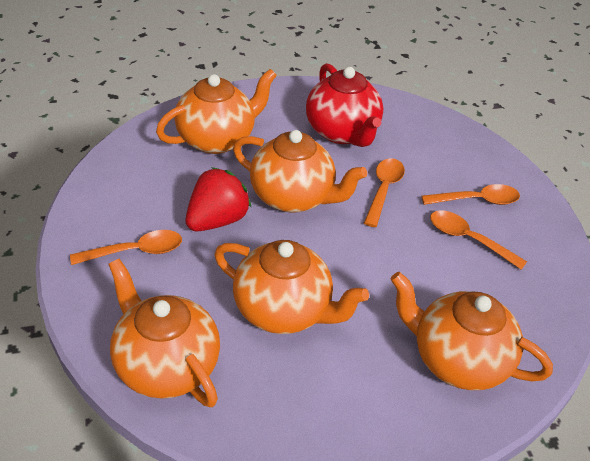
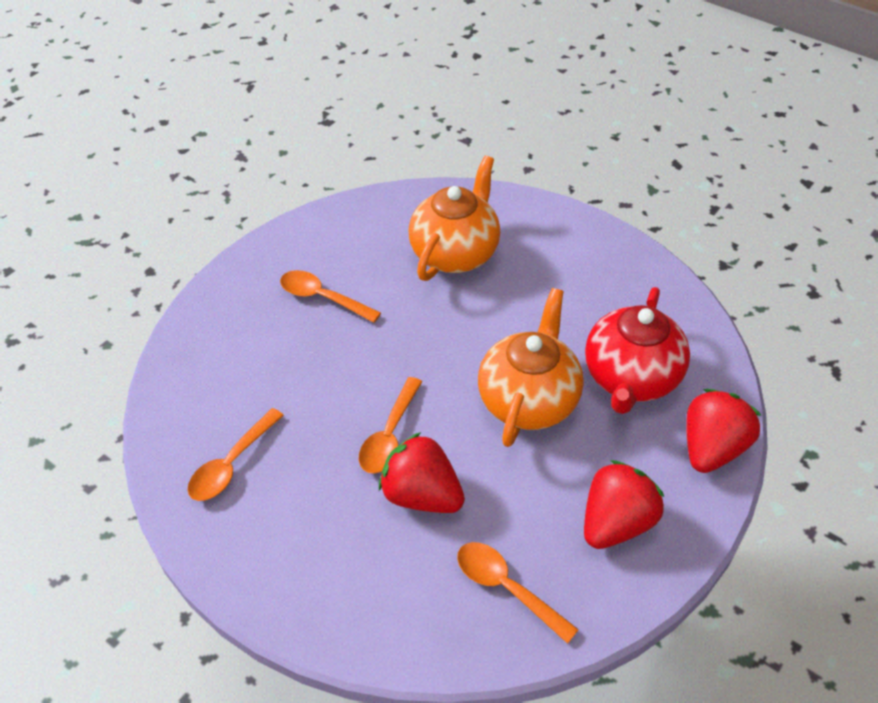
orange teapot: 5 -> 2
red strawberry: 1 -> 3

